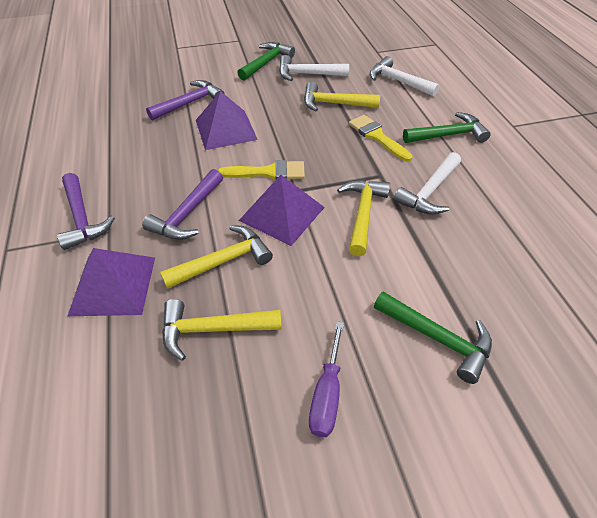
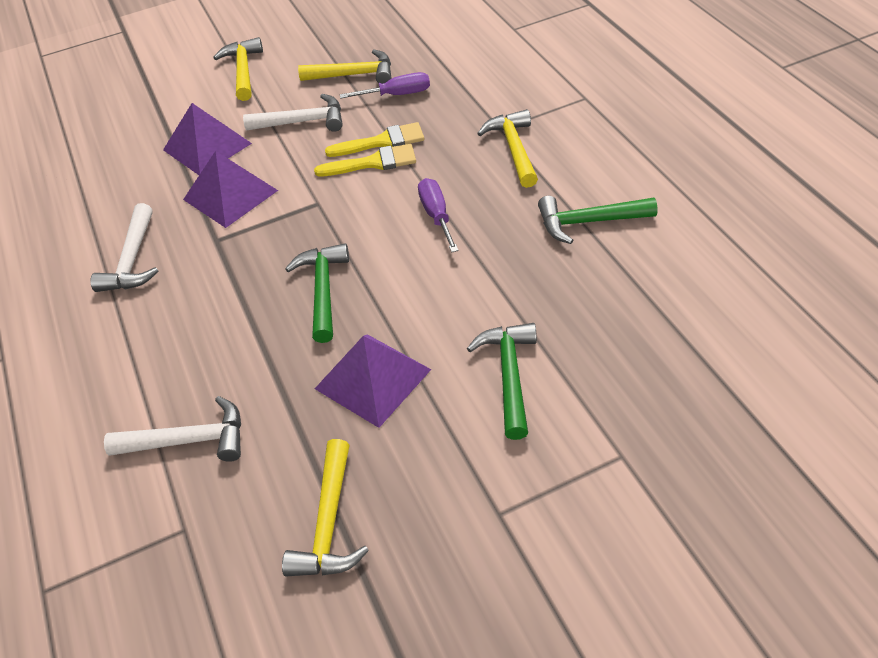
purple hammer: 3 -> 0
purple screwdriver: 1 -> 2

